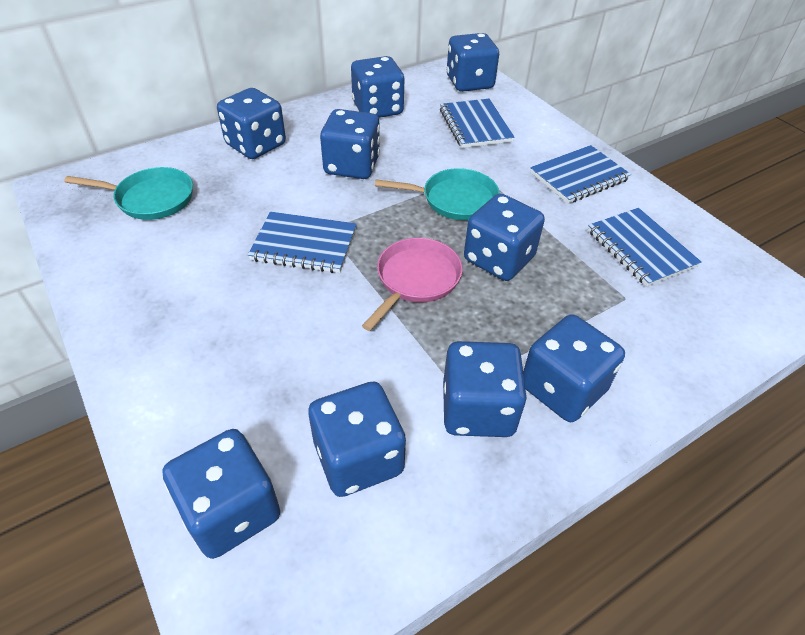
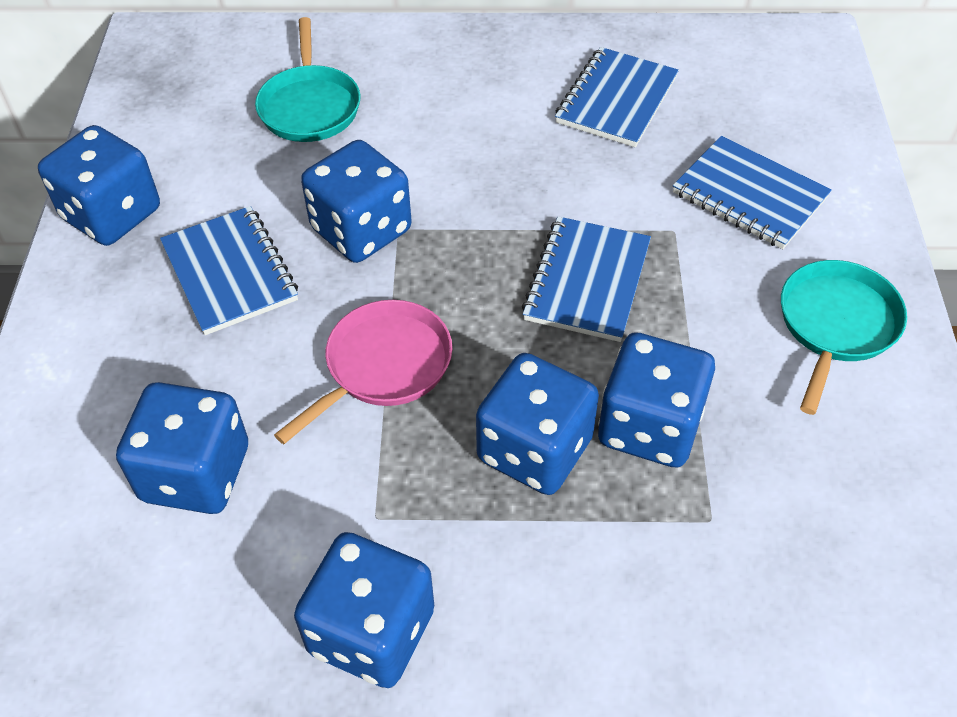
blue dice: 9 -> 6

